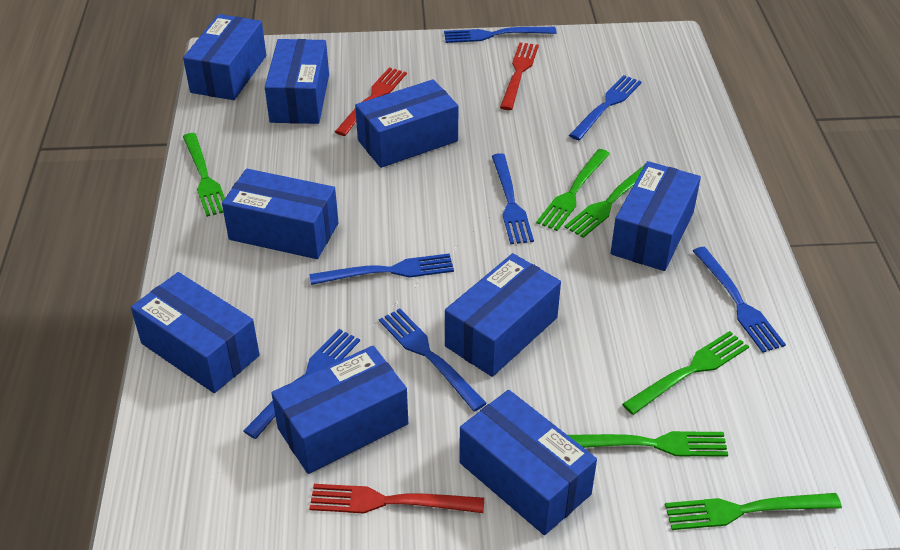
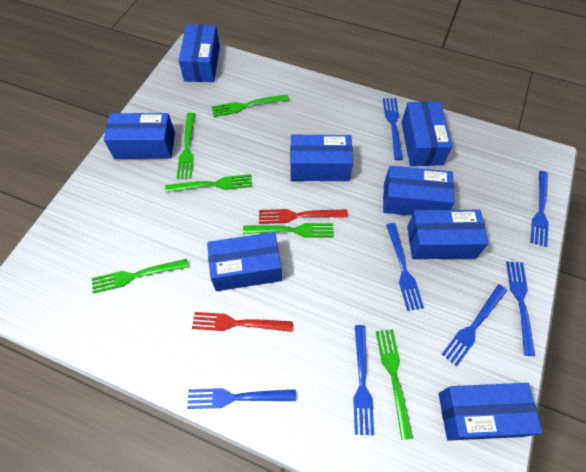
blue box: 9 -> 8
red fork: 3 -> 2

